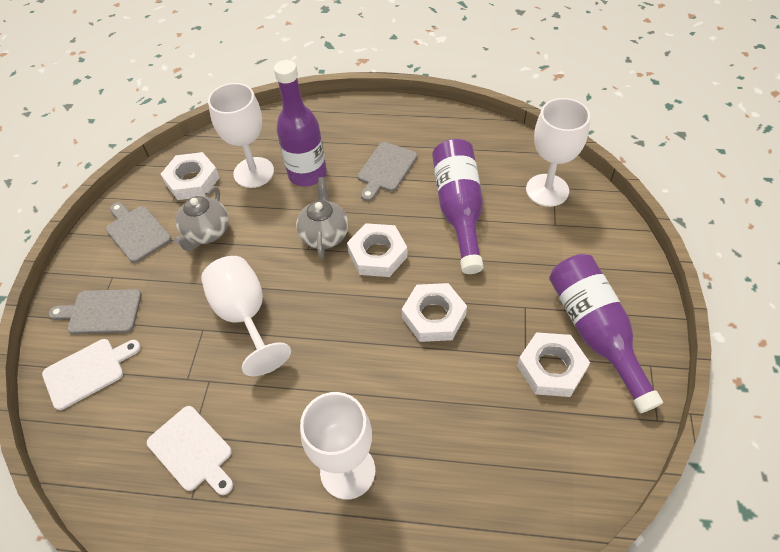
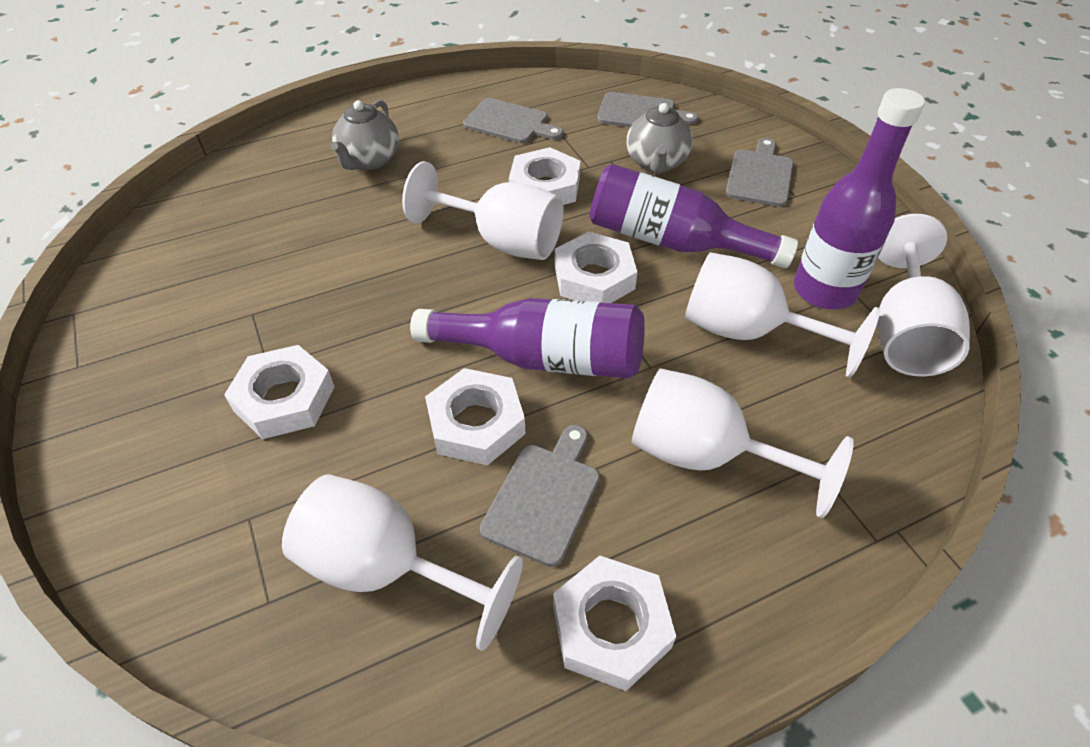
grey cutting board: 3 -> 4
white cutting board: 2 -> 0
white goblet: 4 -> 5
white nut: 4 -> 5

